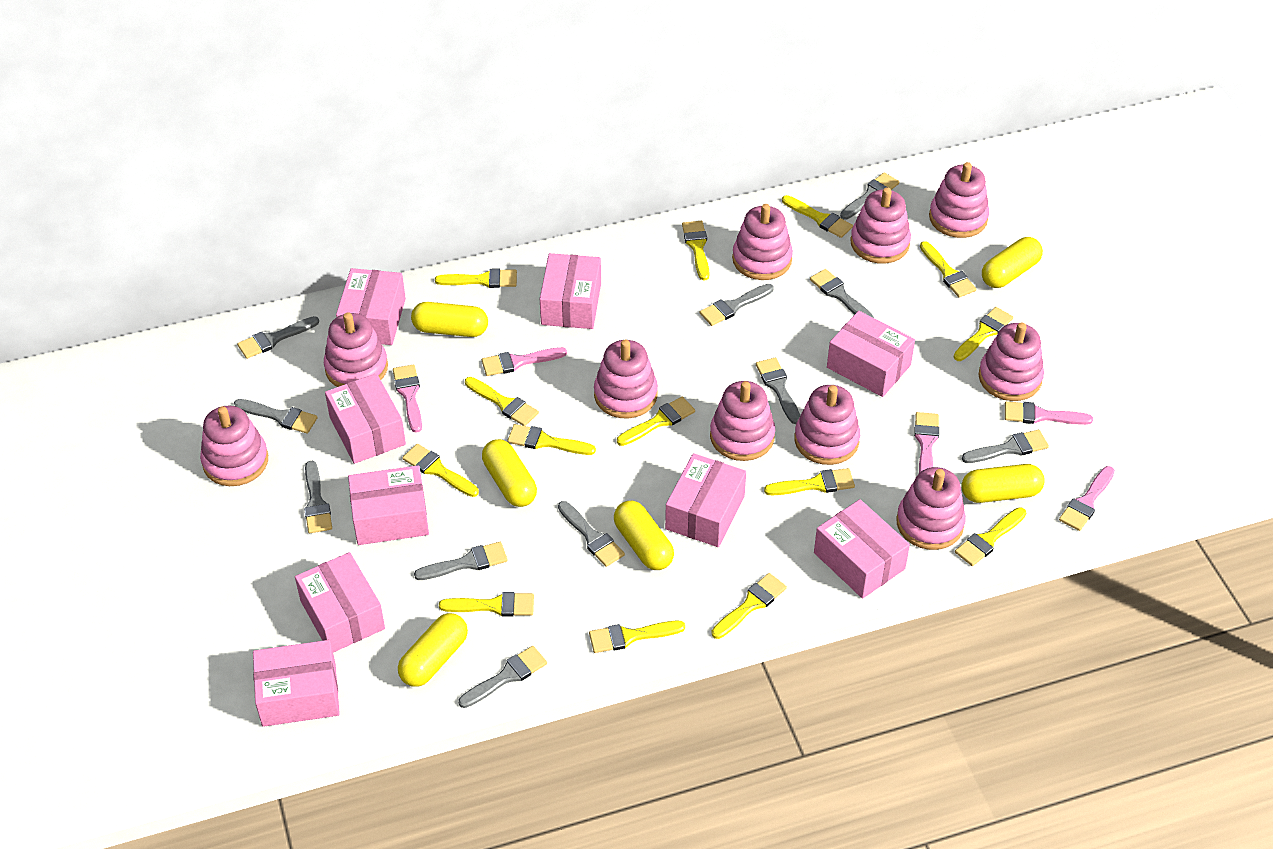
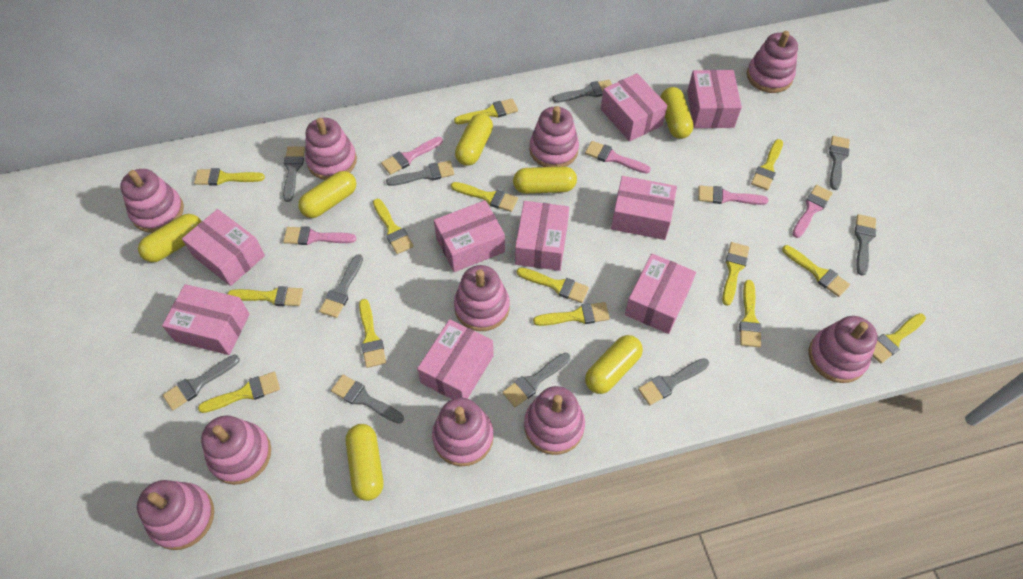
grey brush: 11 -> 10
yellow capsule: 6 -> 7

